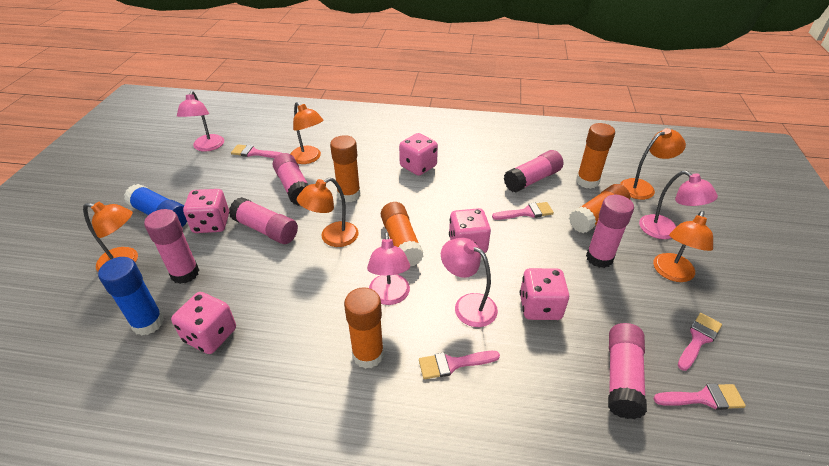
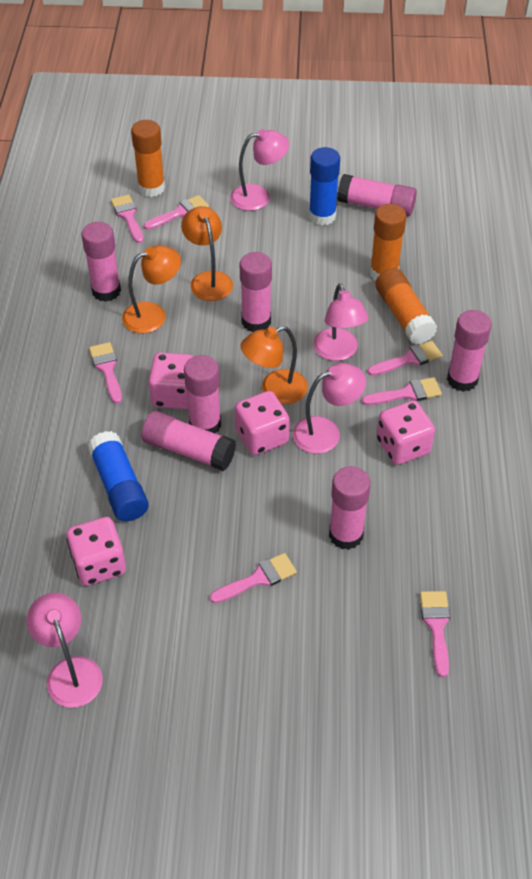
orange glue stick: 5 -> 3
orange lamp: 5 -> 3
pink brush: 5 -> 7
pink dice: 5 -> 4
pink glue stick: 6 -> 7

